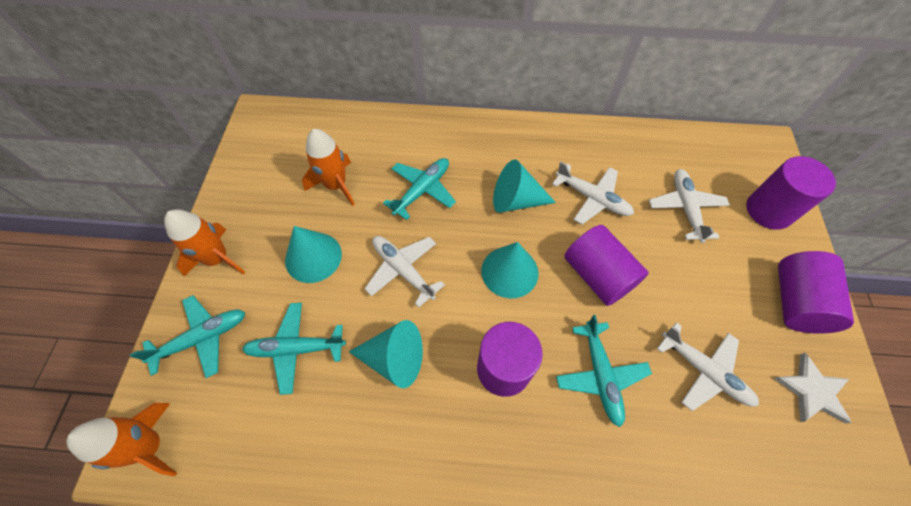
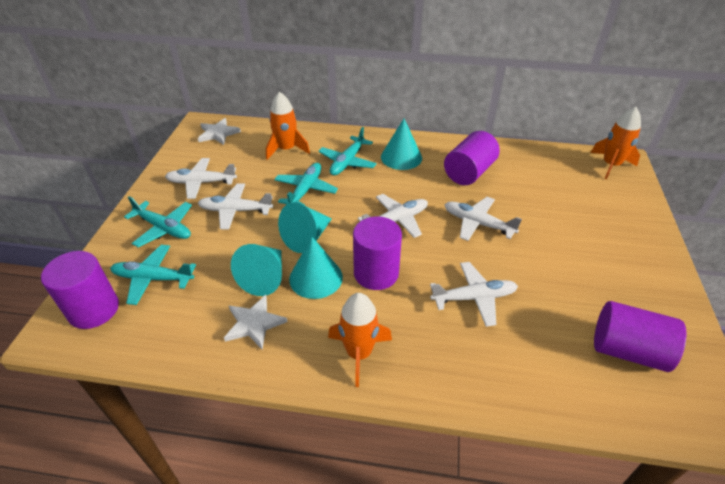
white plane: 4 -> 5
white star: 1 -> 2

